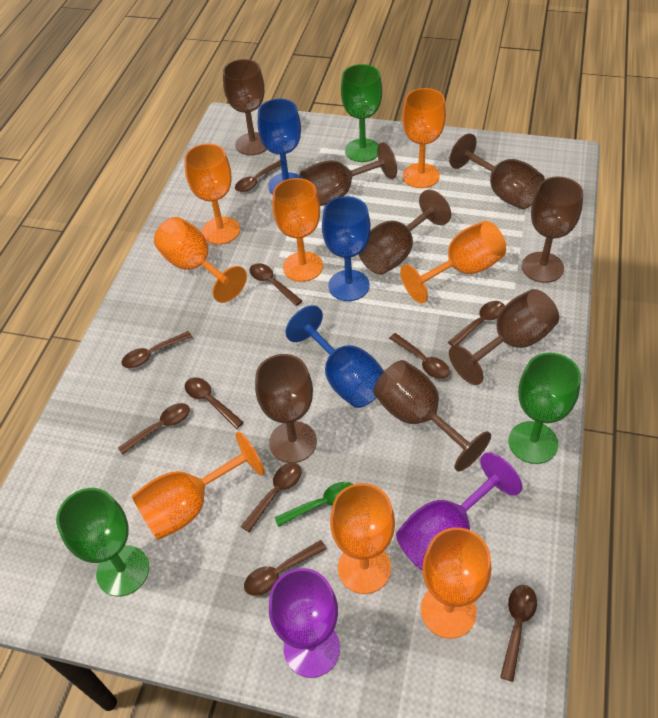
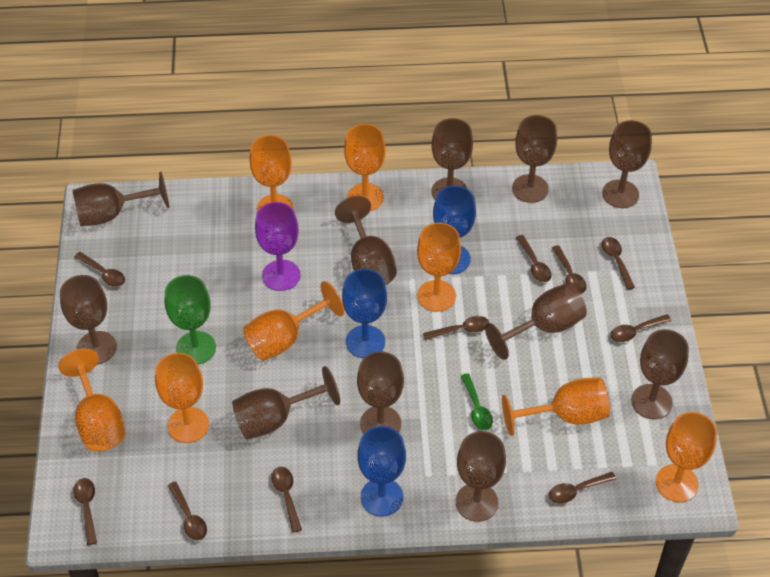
brown goblet: 8 -> 11
green goblet: 3 -> 1
purple goblet: 2 -> 1

